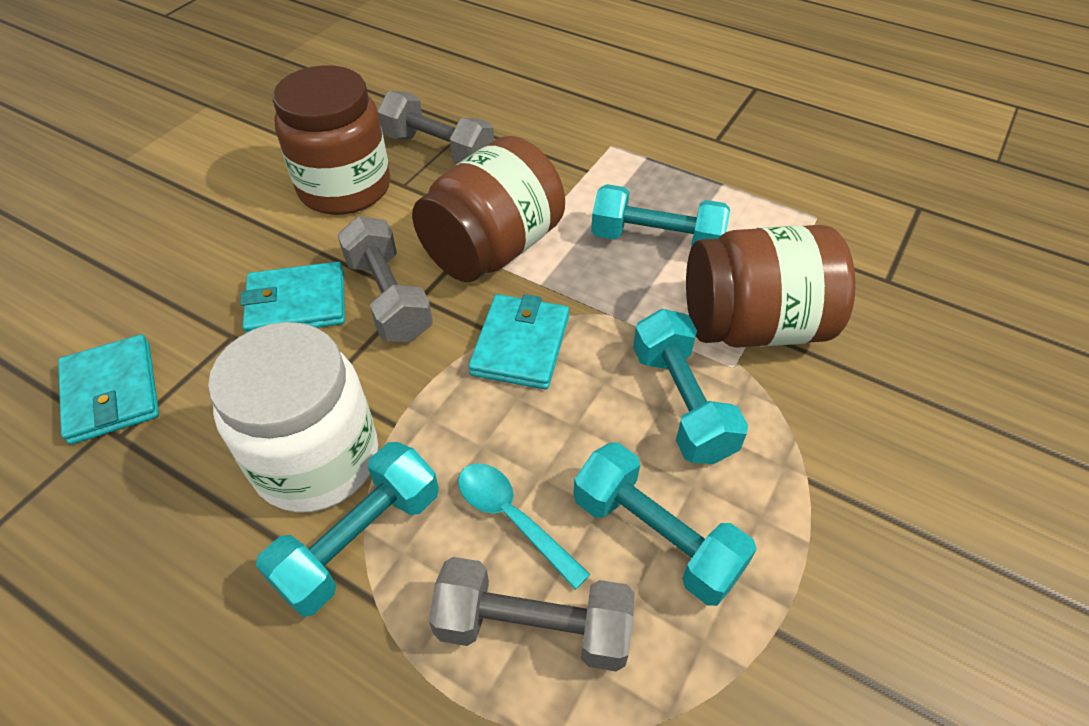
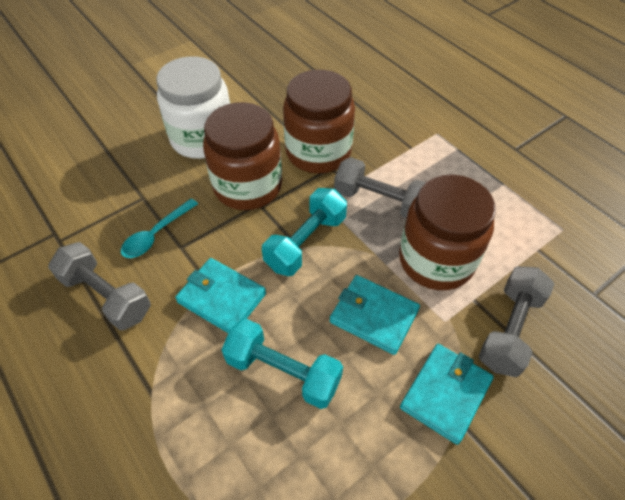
turquoise dumbbell: 4 -> 2

